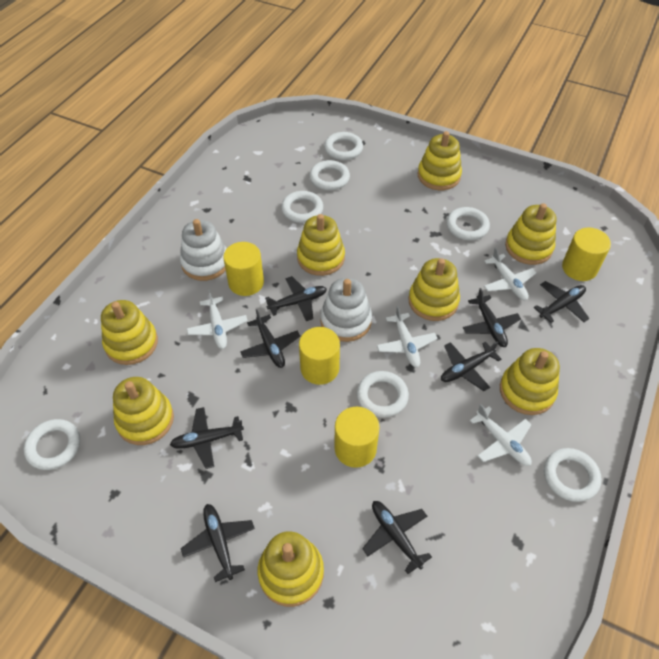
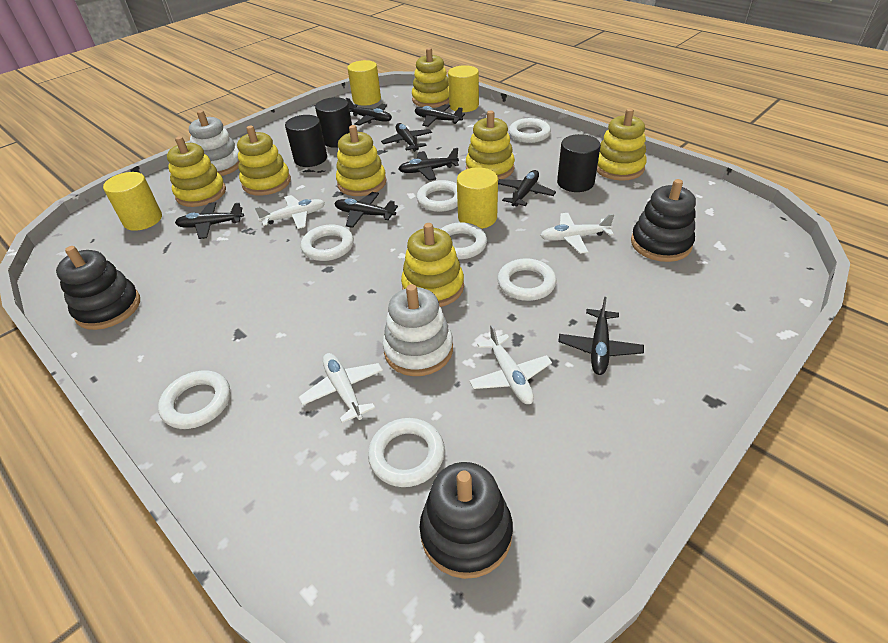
black cylinder: 0 -> 3
black stacking toy: 0 -> 3
yellow stacking toy: 8 -> 7

